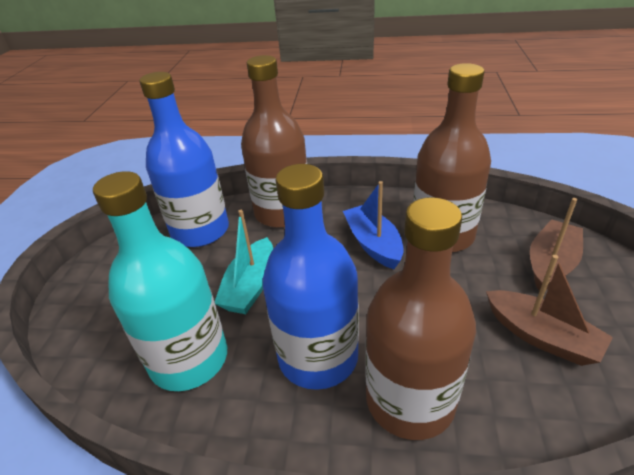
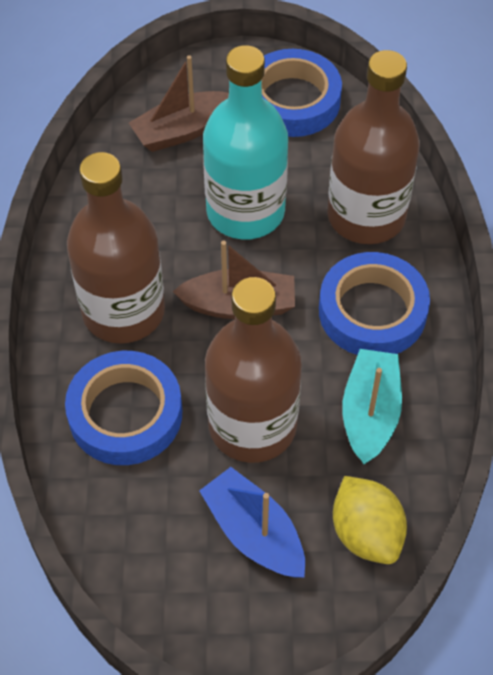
blue bottle: 2 -> 0
blue tape: 0 -> 3
yellow lemon: 0 -> 1

